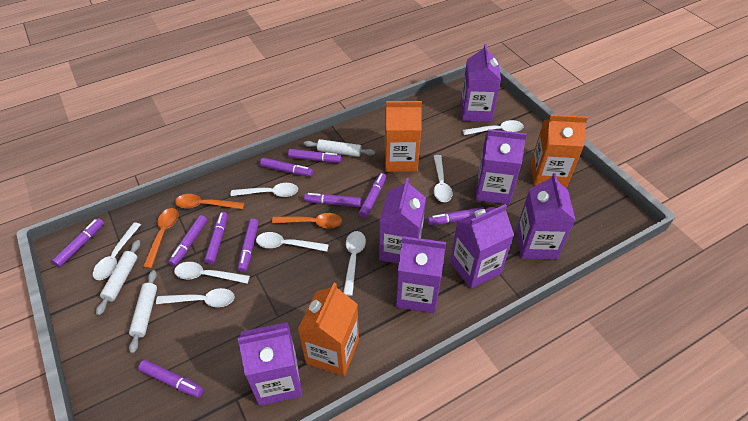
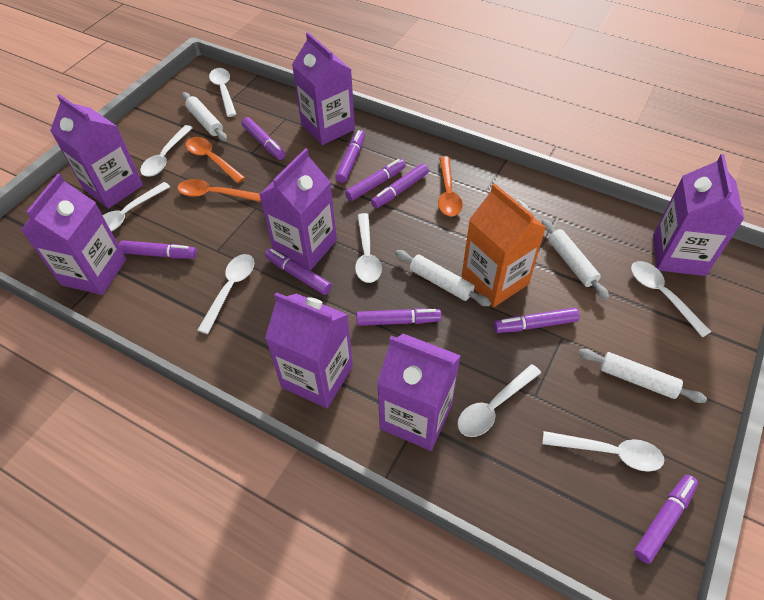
orange carton: 3 -> 1
purple marker: 10 -> 9
white rolling pin: 3 -> 4

